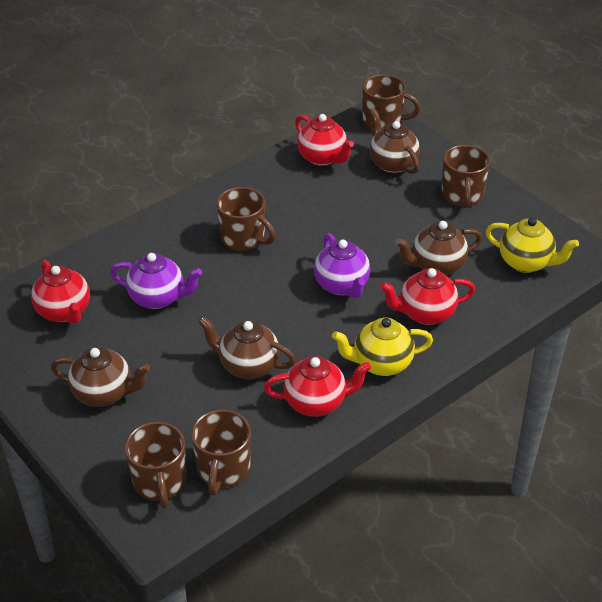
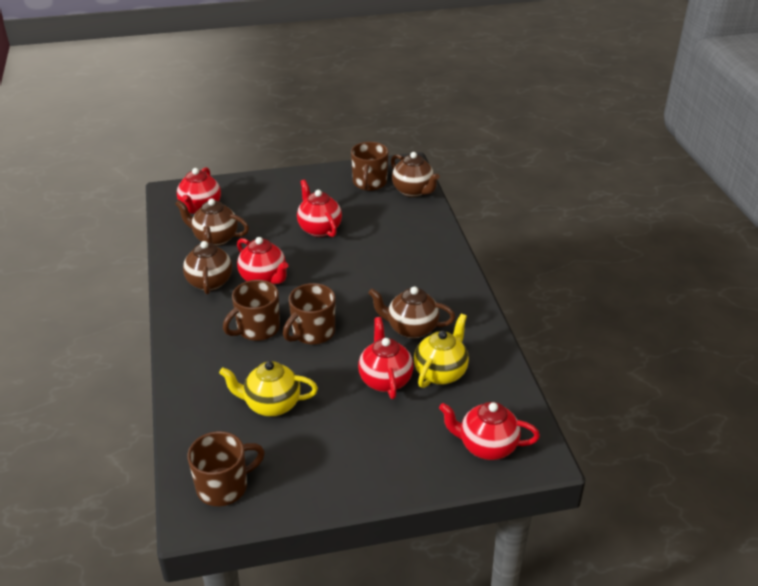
brown mug: 5 -> 4
purple teapot: 2 -> 0
red teapot: 4 -> 5

